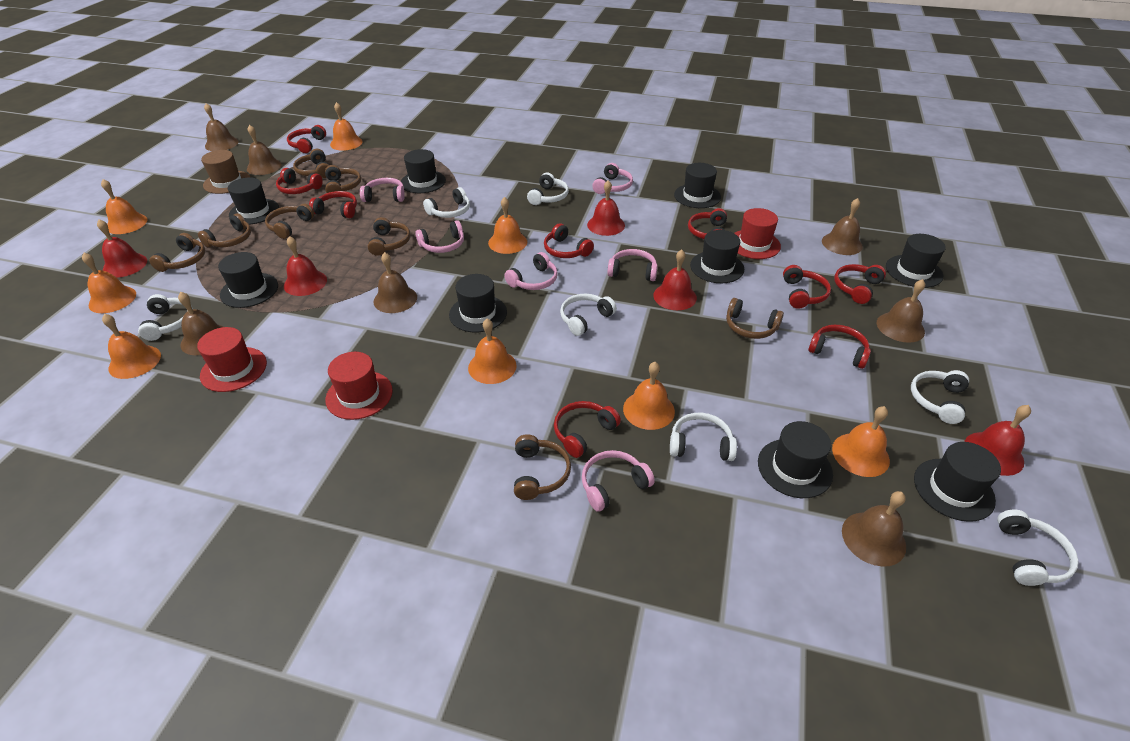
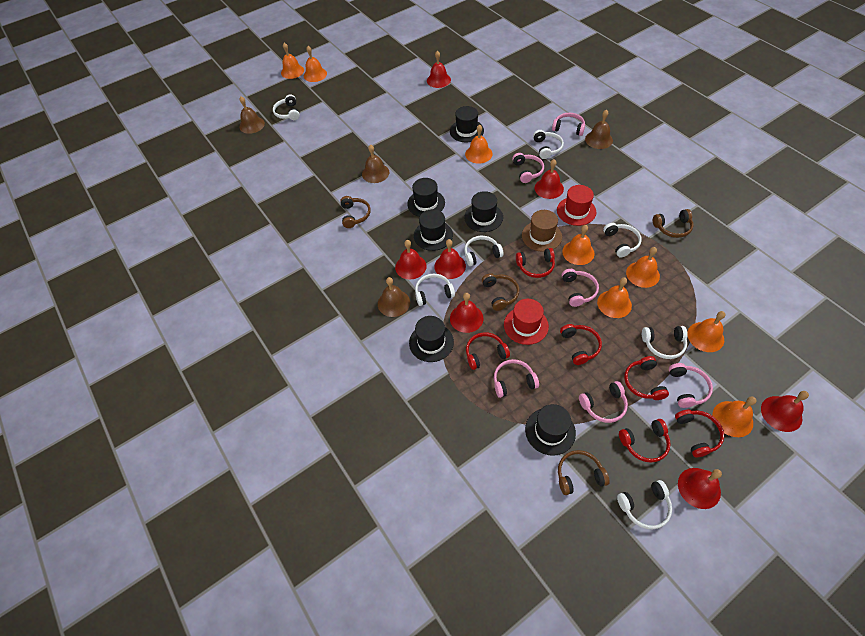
black hat: 9 -> 6
brown bell: 7 -> 4
brown headphones: 8 -> 4
red bell: 5 -> 7
red hat: 3 -> 2
red headphones: 9 -> 6

